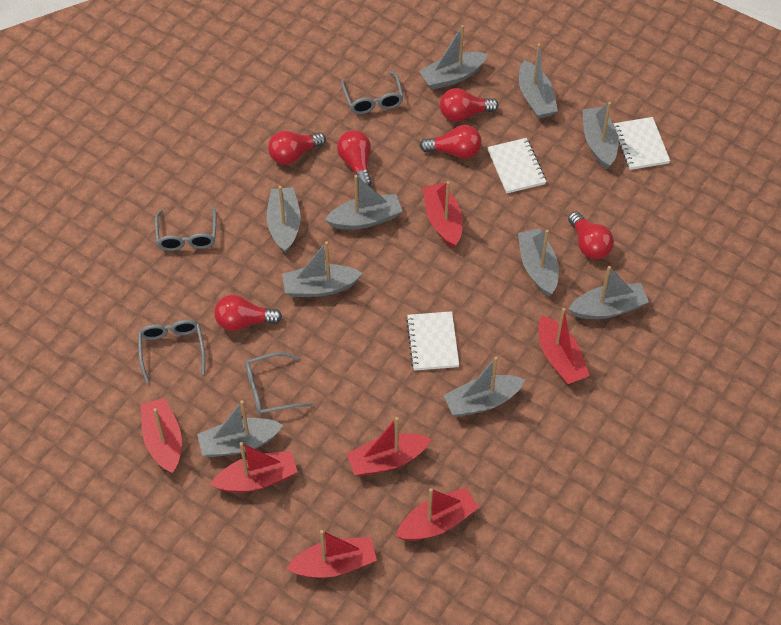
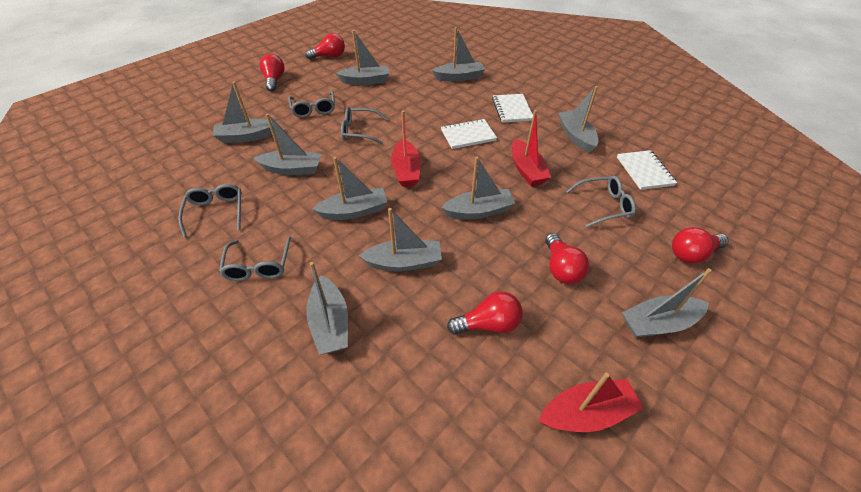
grey glasses: 4 -> 5
red boat: 7 -> 3
red light bulb: 6 -> 5

